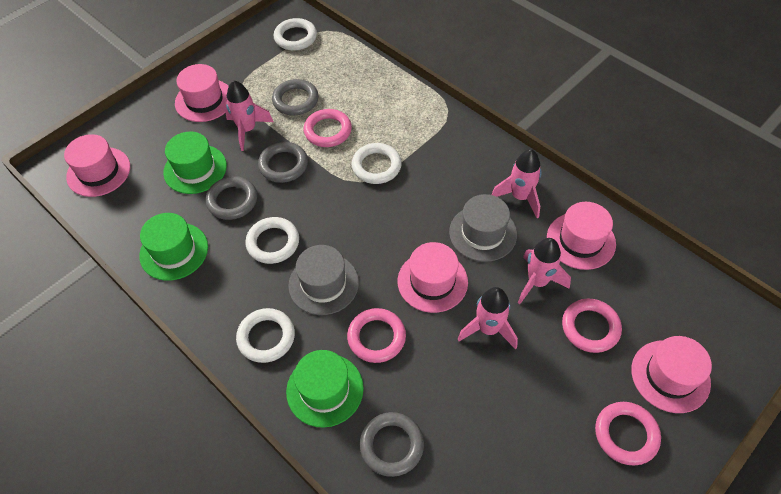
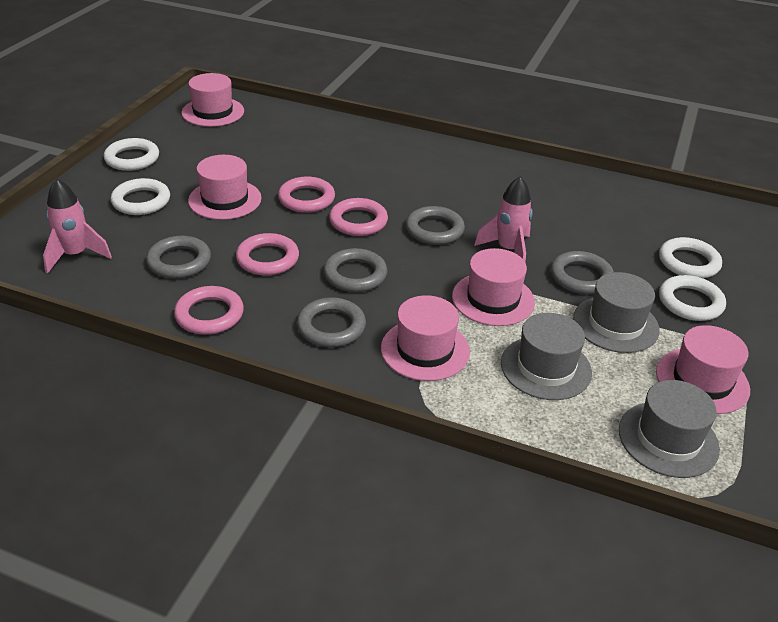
green hat: 3 -> 0
grey hat: 2 -> 3
grey ring: 4 -> 5
pink rocket: 4 -> 2

